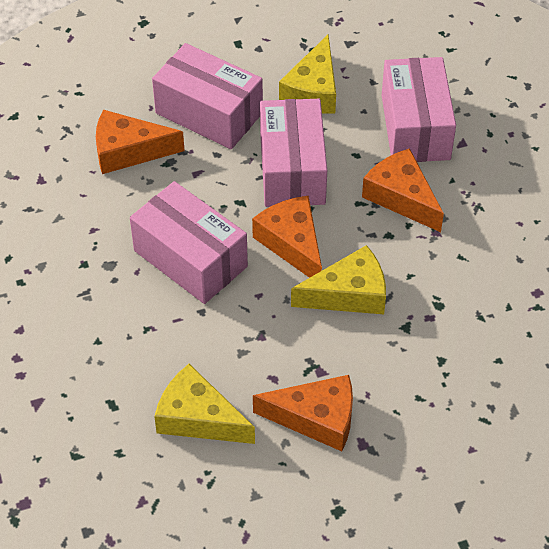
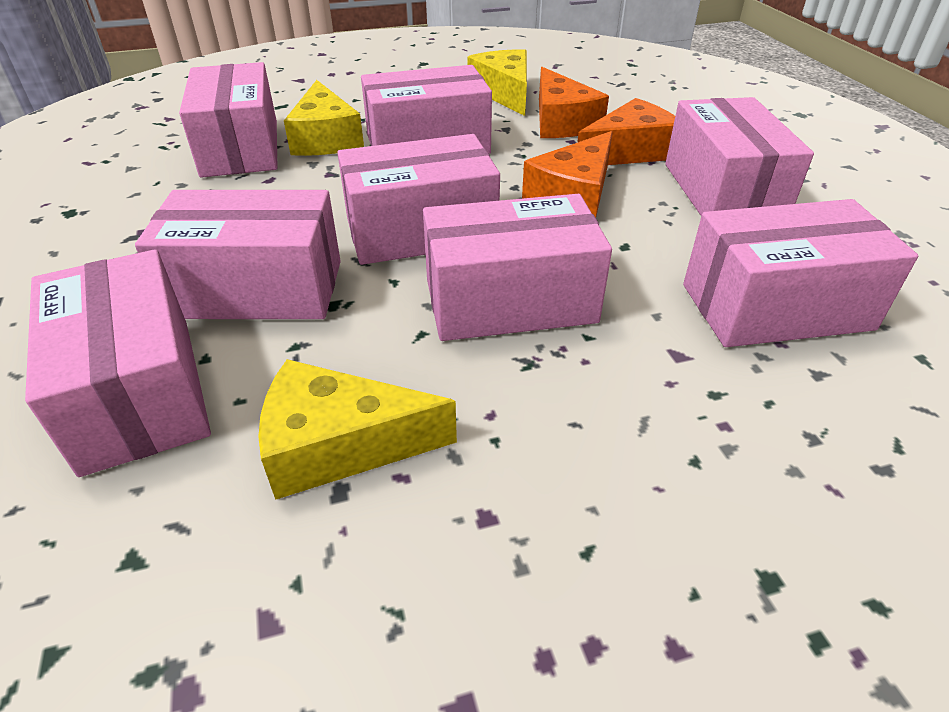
orange cheese: 4 -> 3
pink box: 4 -> 8

